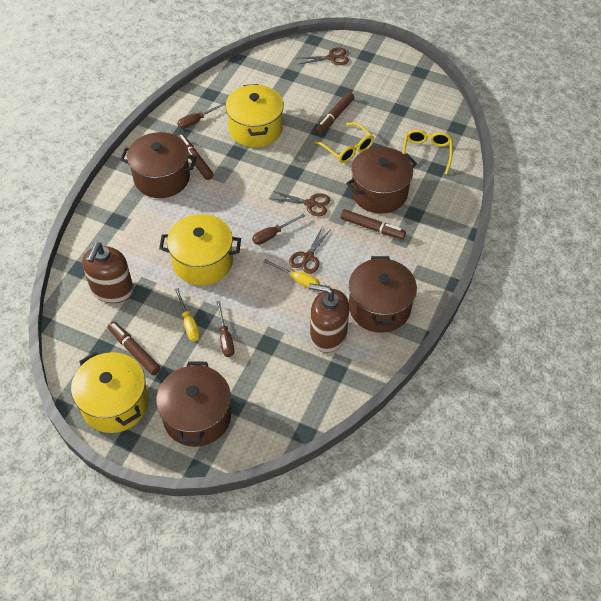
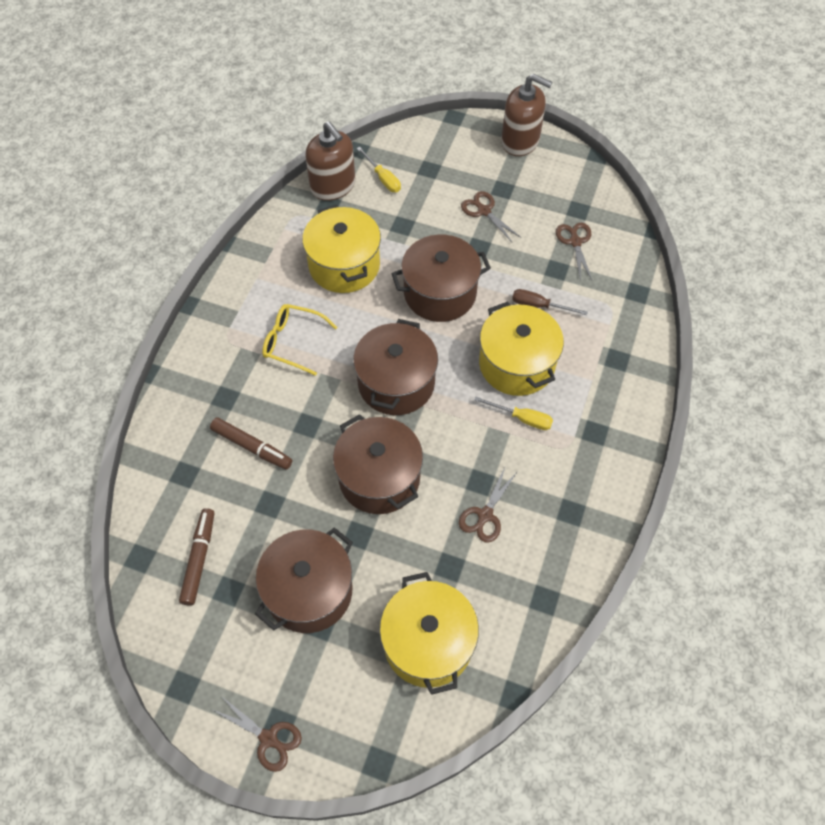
brown marker: 4 -> 2
brown scissors: 3 -> 4
brown screwdriver: 3 -> 1
yellow glasses: 2 -> 1

